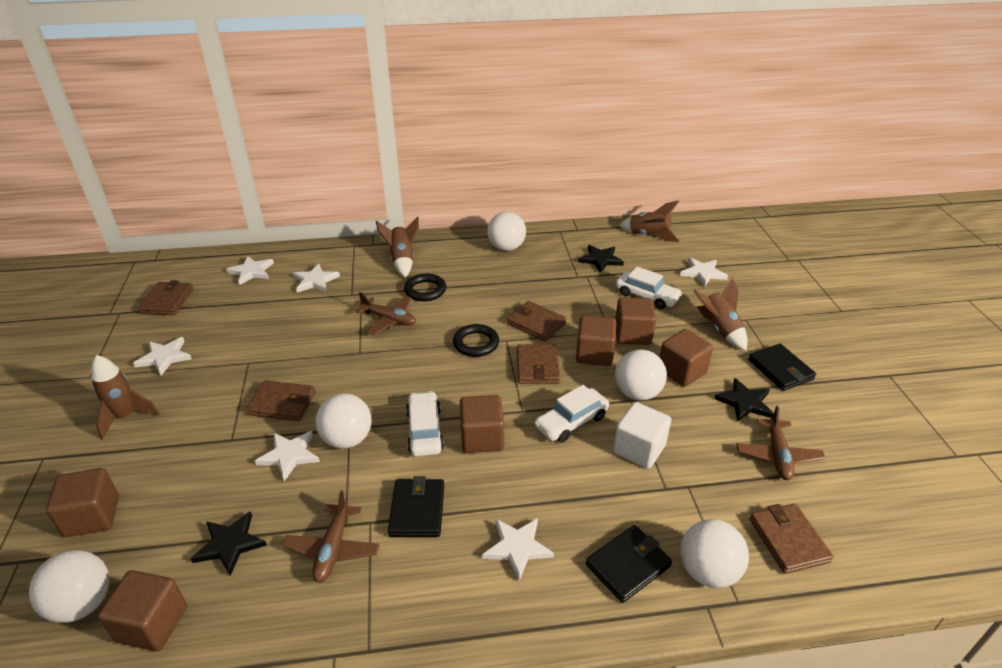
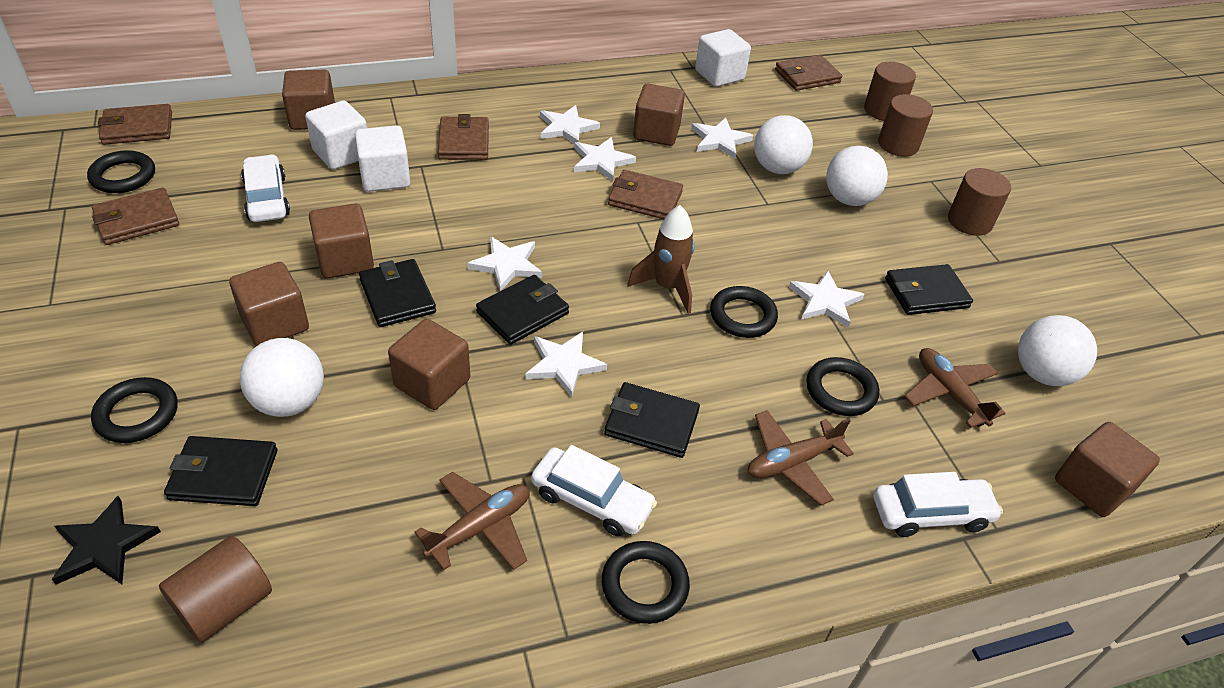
black ring: 2 -> 5
black star: 3 -> 1
black wallet: 3 -> 5
brown cylinder: 0 -> 4
brown rocket: 4 -> 1
white ball: 5 -> 4
white cube: 1 -> 3

